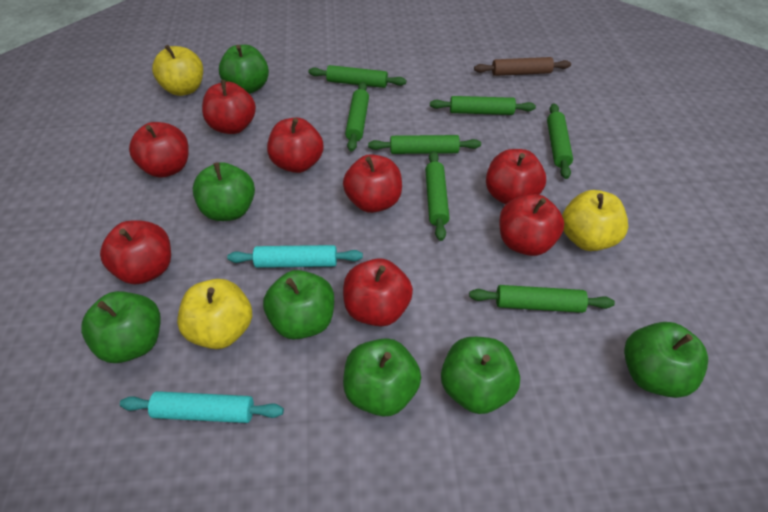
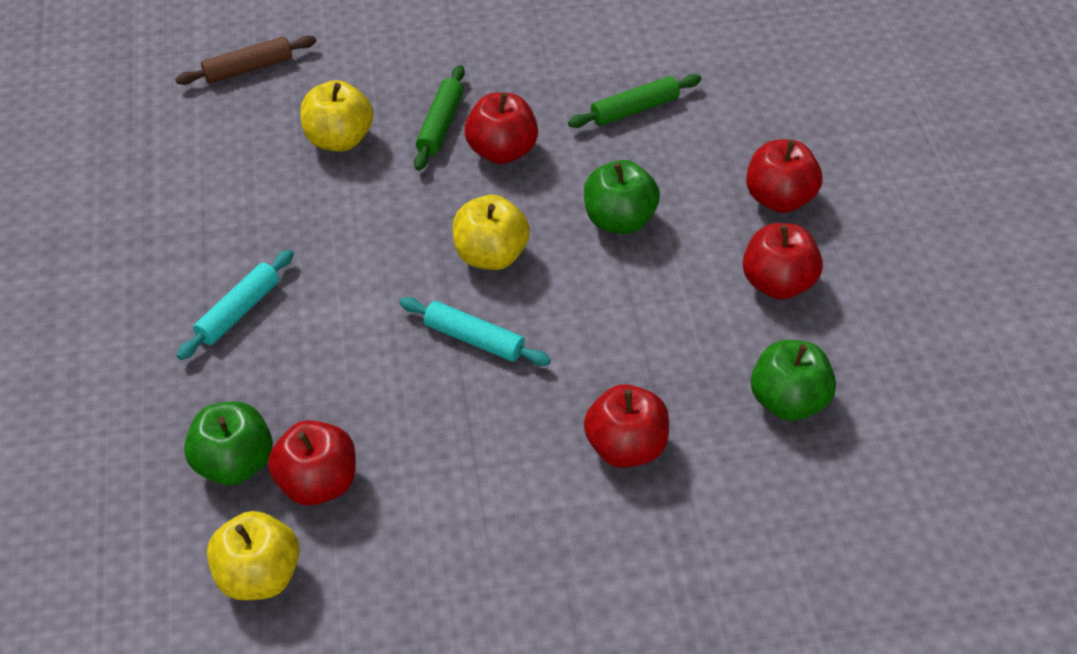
green apple: 7 -> 3
green rolling pin: 7 -> 2
red apple: 8 -> 5

